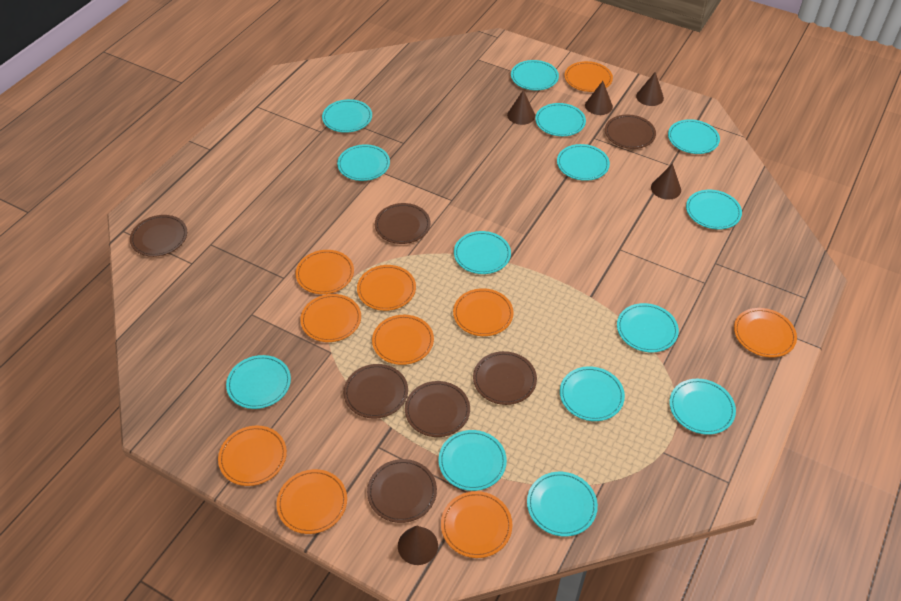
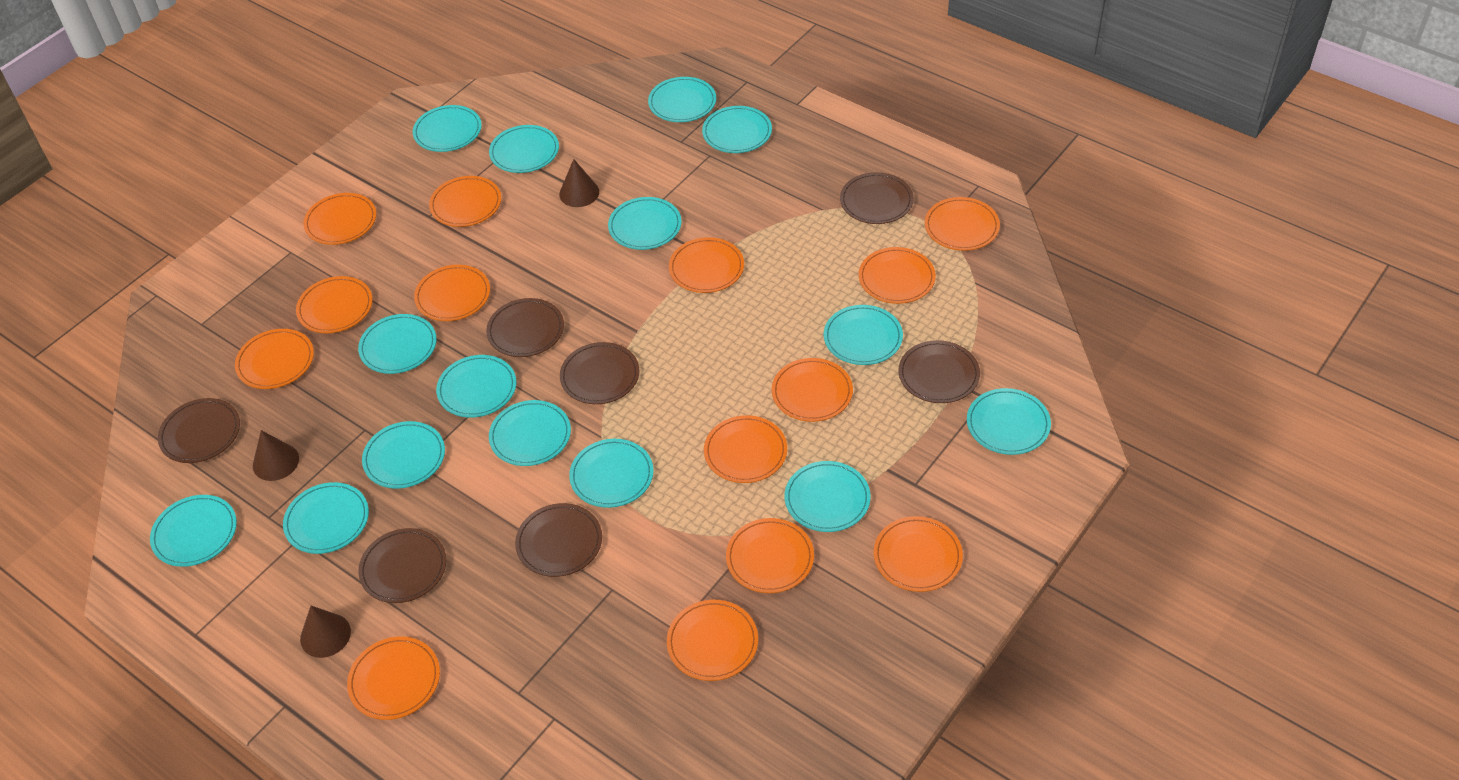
brown cone: 5 -> 3
orange plate: 10 -> 14
turquoise plate: 14 -> 15

